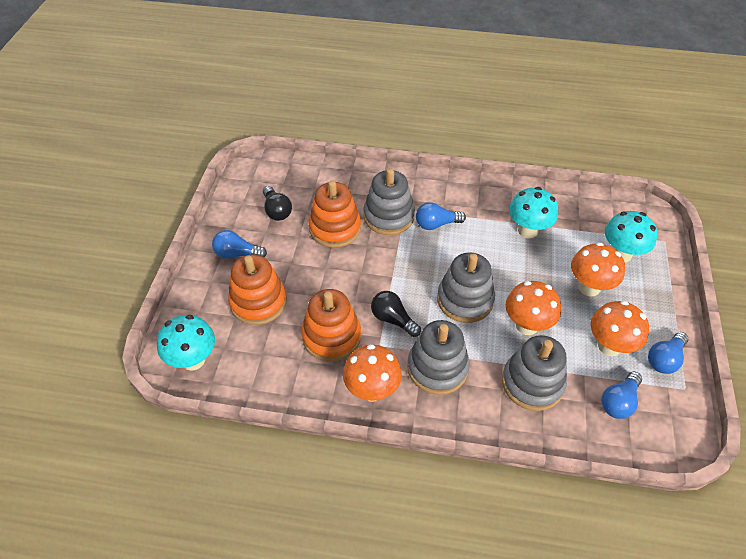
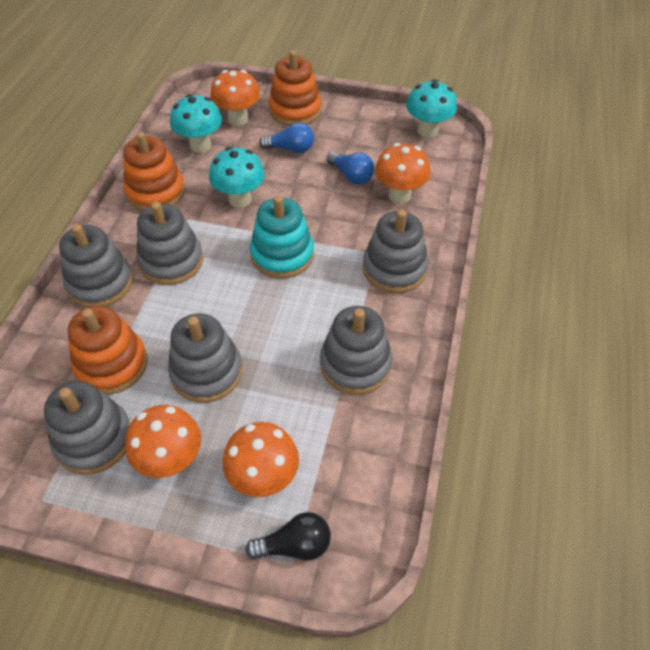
black light bulb: 2 -> 1
blue light bulb: 4 -> 2
grey stacking toy: 4 -> 6
turquoise stacking toy: 0 -> 1

